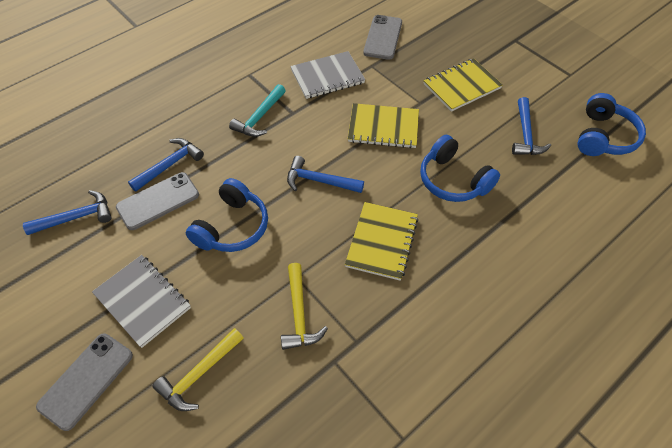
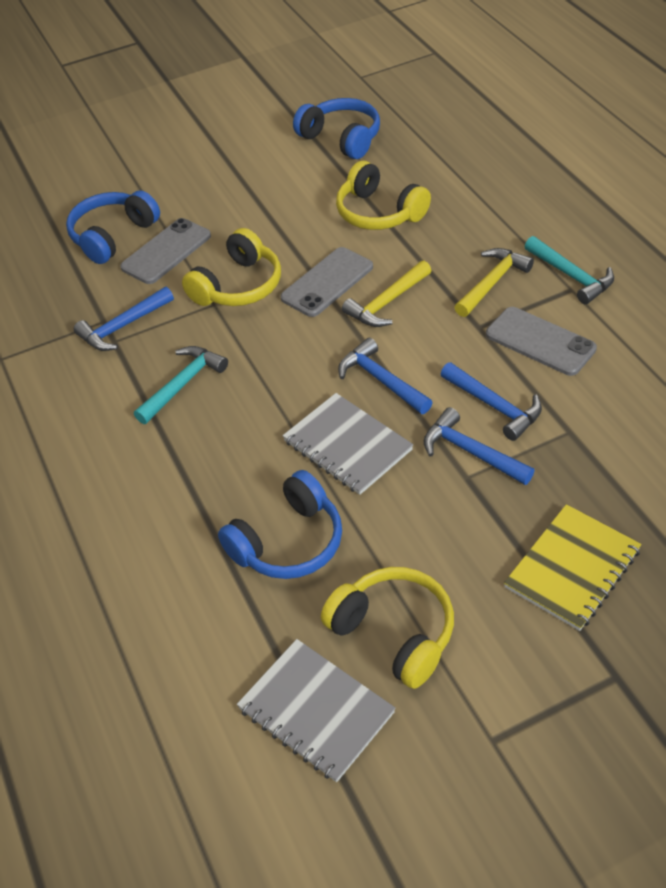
turquoise hammer: 1 -> 2
yellow headphones: 0 -> 3
yellow notebook: 3 -> 1

